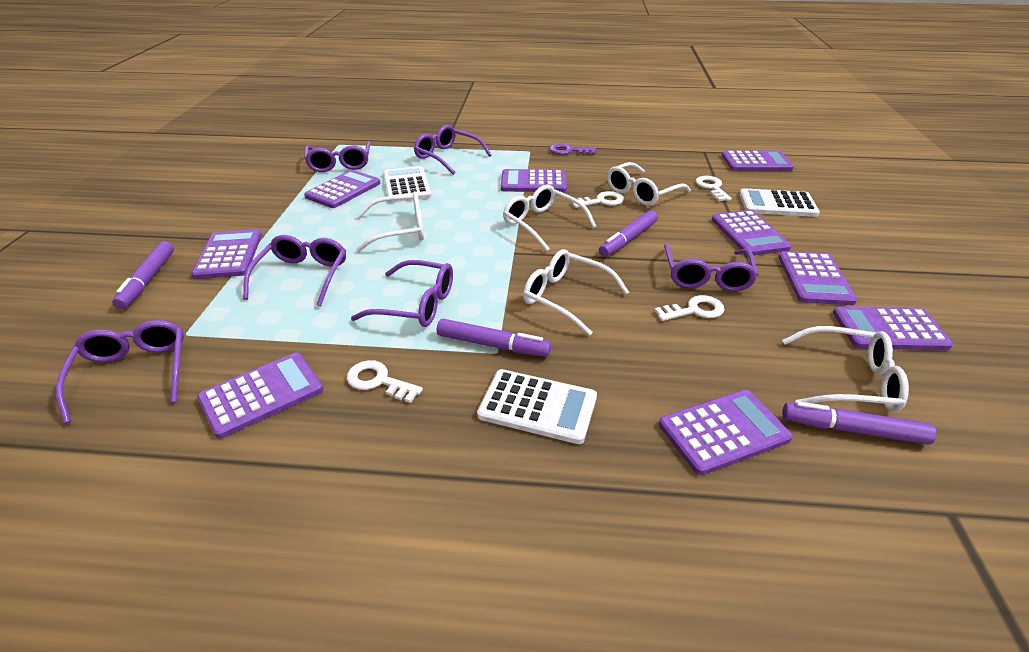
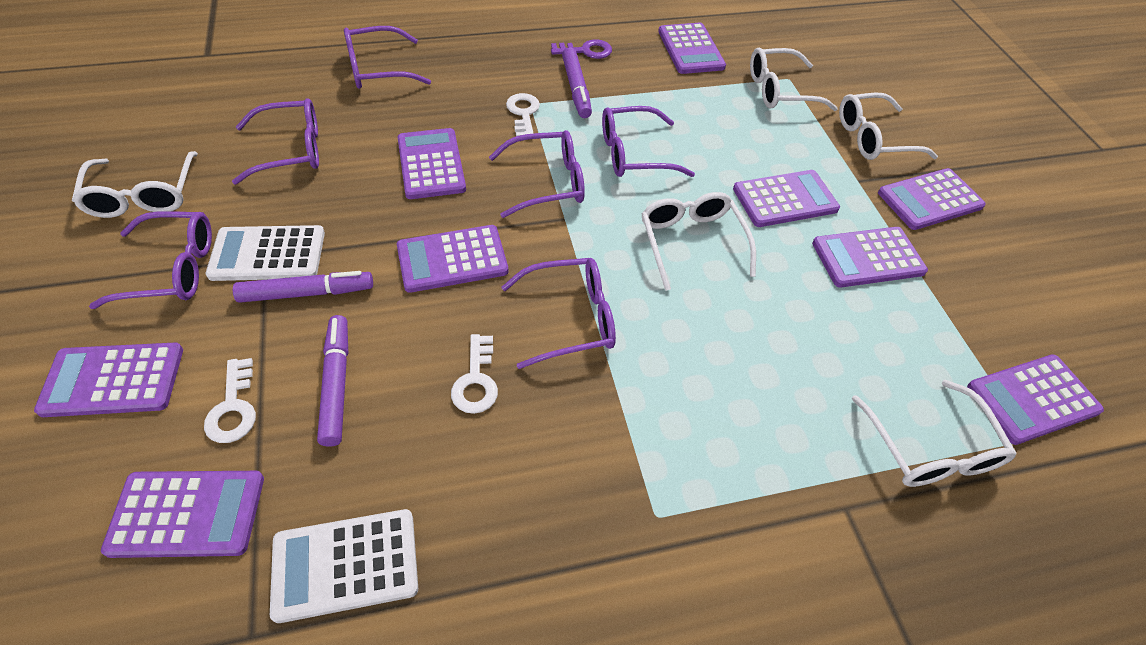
purple marker: 4 -> 3
white calculator: 3 -> 2
white key: 4 -> 3

